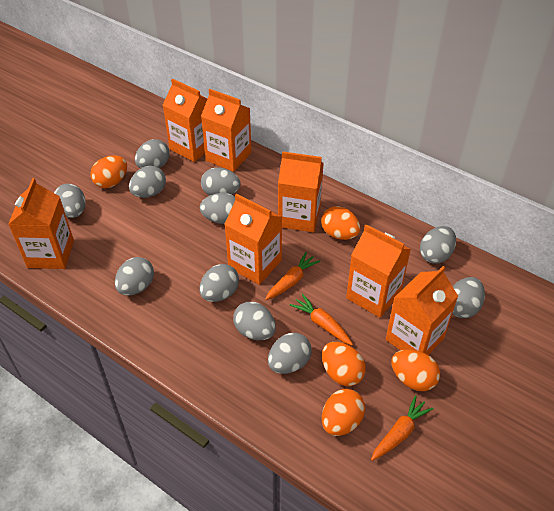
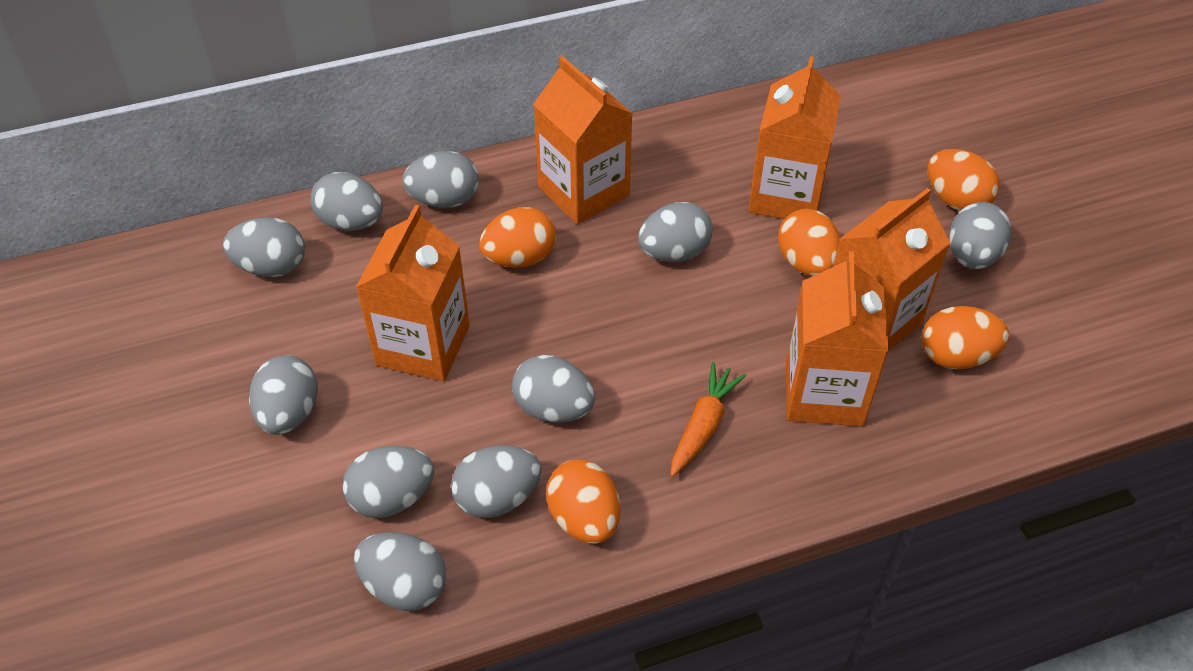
grey egg: 11 -> 10
orange carrot: 3 -> 1
orange carton: 7 -> 5

